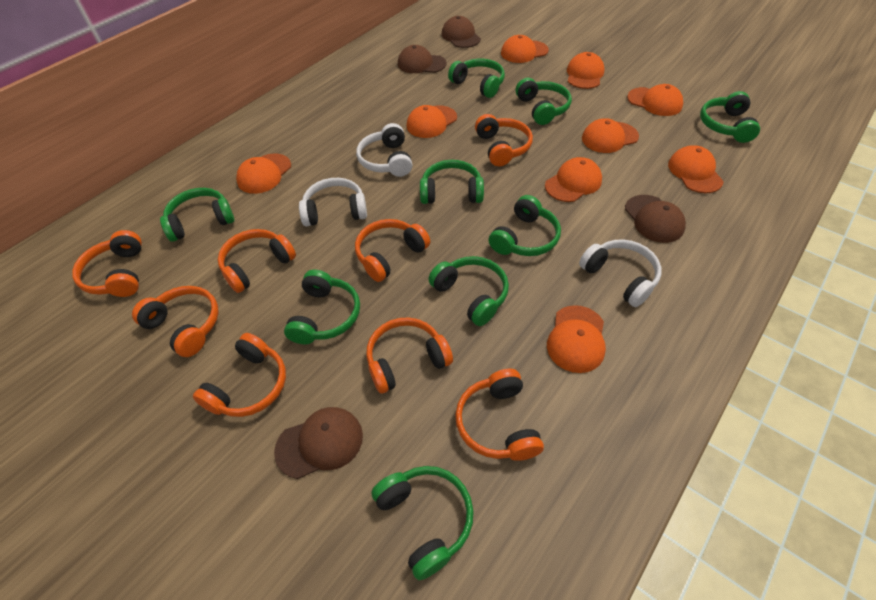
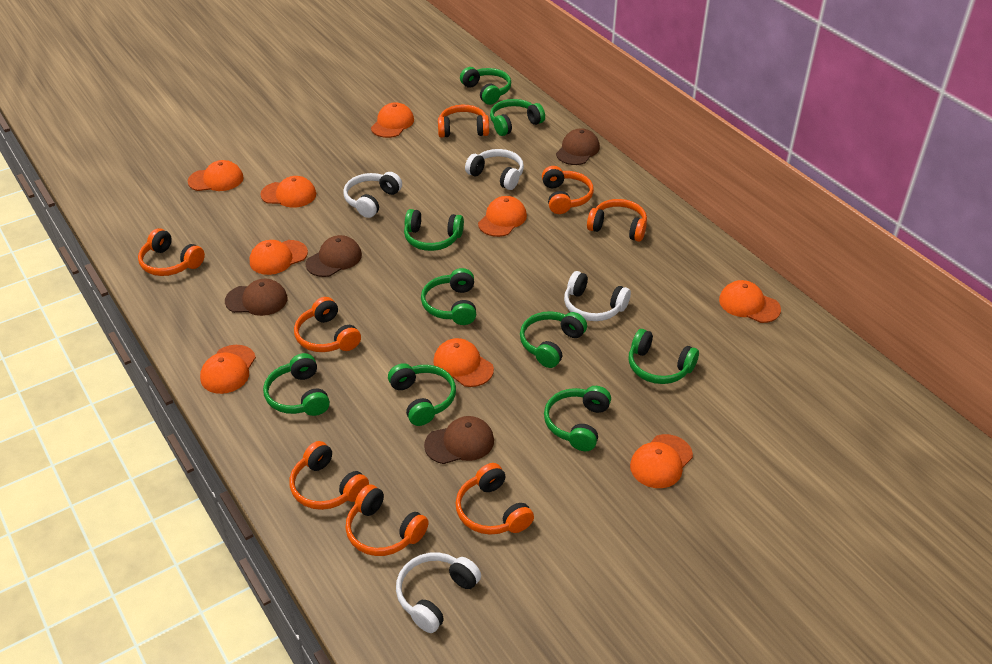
white headphones: 3 -> 4

